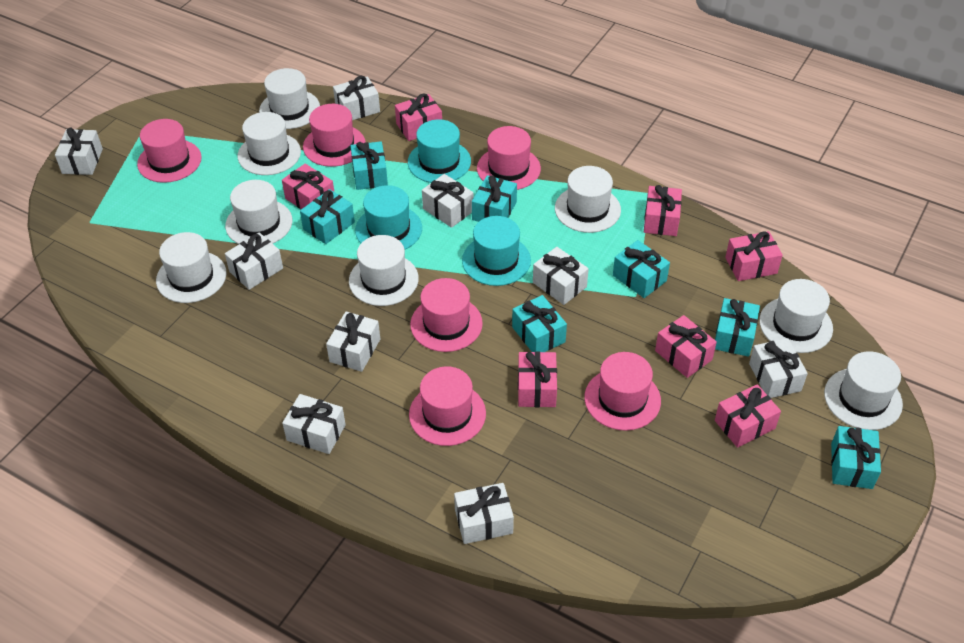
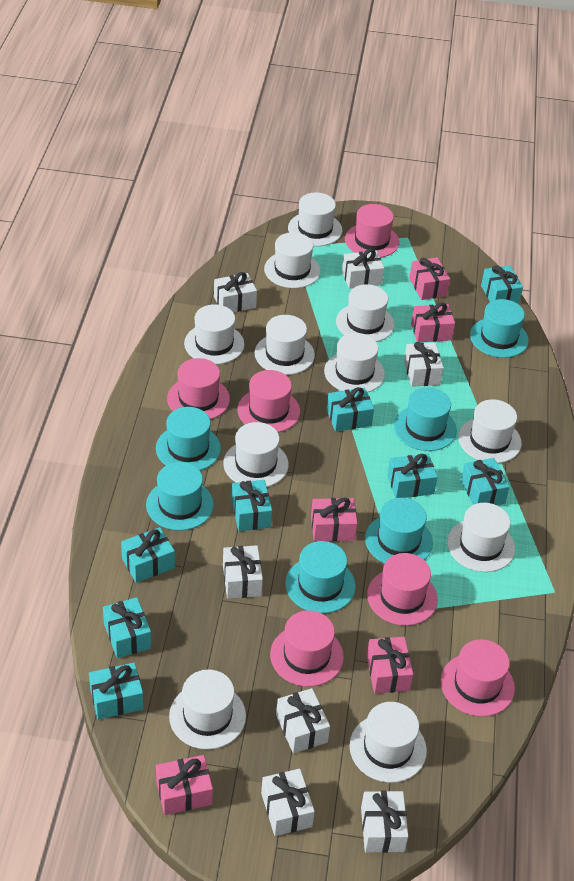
pink gift: 7 -> 5
turquoise gift: 7 -> 8
turquoise hat: 3 -> 6
white gift: 9 -> 7
white hat: 8 -> 11

